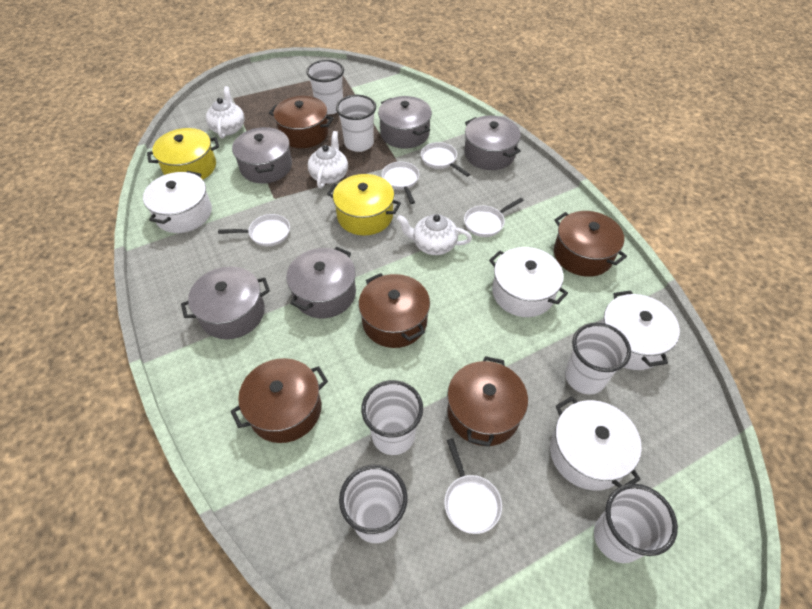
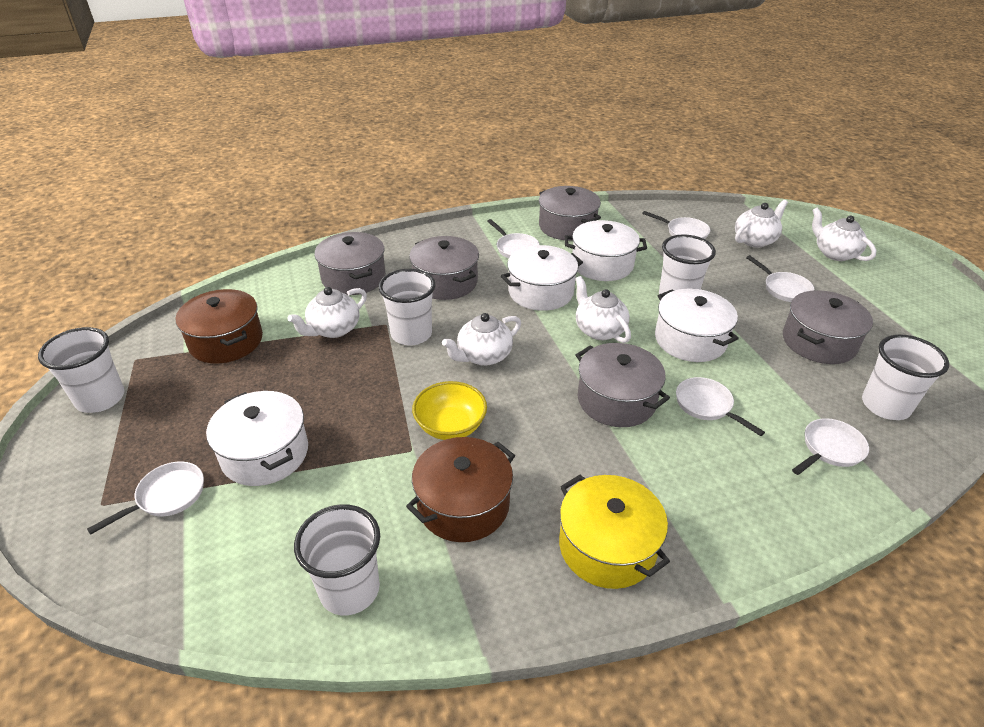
brown pot: 5 -> 2
white cup: 6 -> 5
white pan: 5 -> 6
white teapot: 3 -> 5
yellow bowl: 0 -> 1
yellow pot: 2 -> 1

